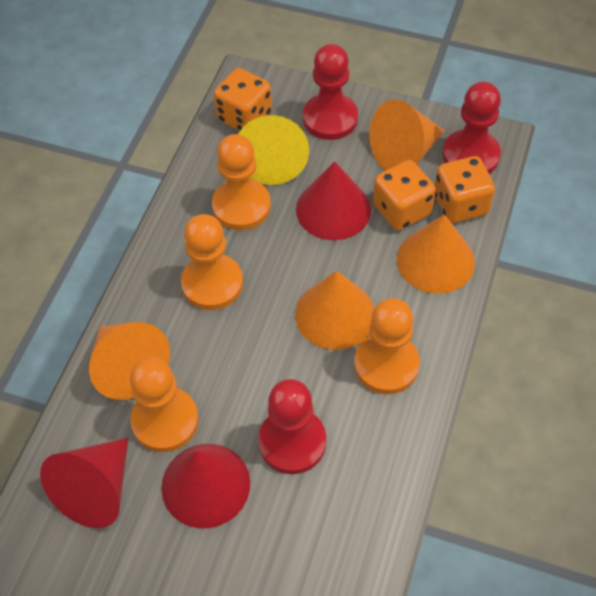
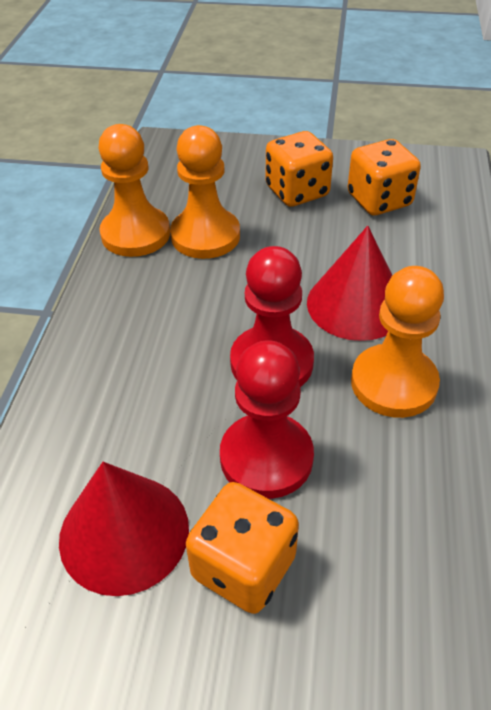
orange cone: 4 -> 0
orange pawn: 4 -> 3
red cone: 3 -> 2
red pawn: 3 -> 2
yellow cone: 1 -> 0

